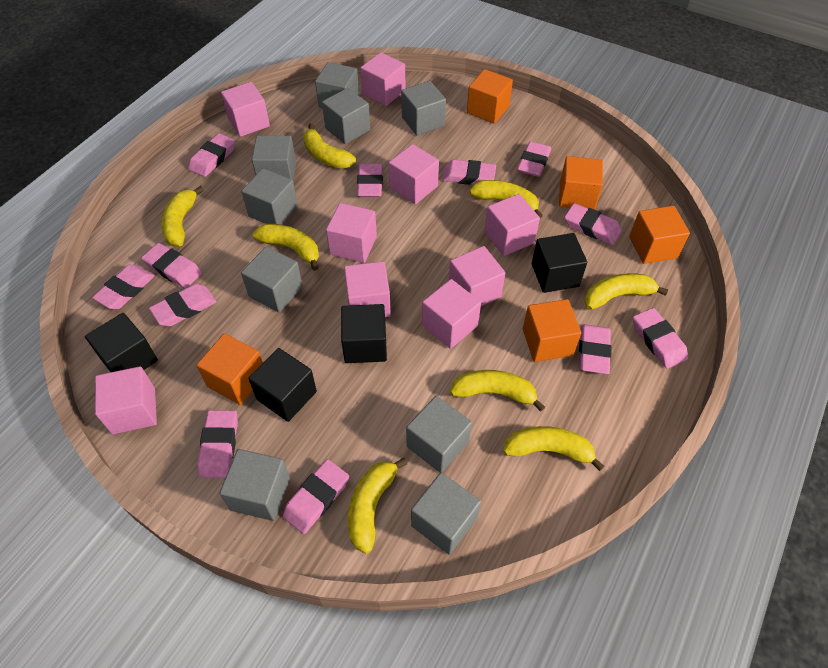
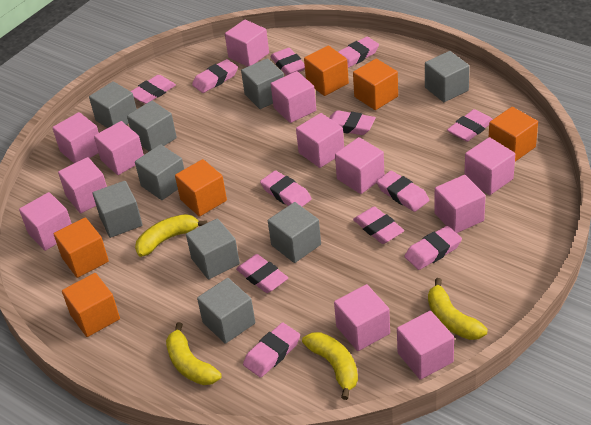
black cube: 4 -> 0
orange cube: 5 -> 6
pink cube: 9 -> 12
yellow banana: 8 -> 4

